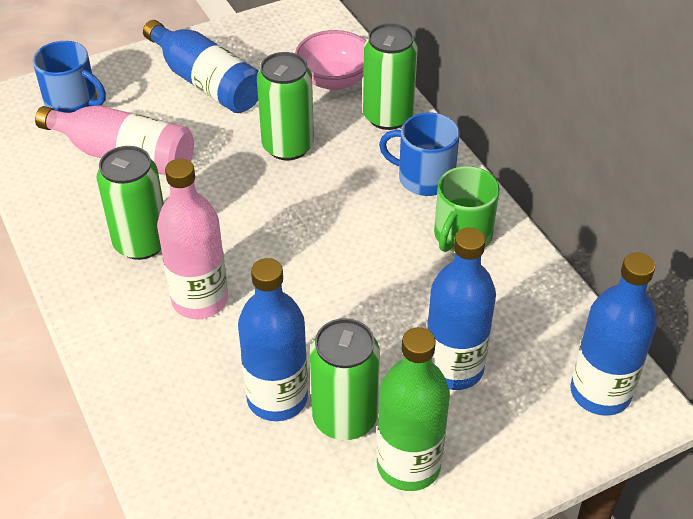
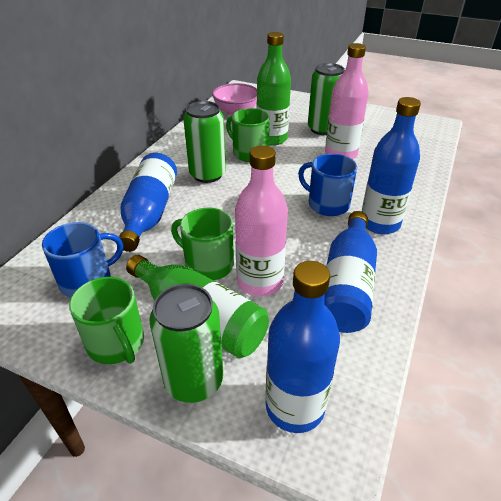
green bottle: 1 -> 2
green can: 4 -> 3
green mug: 1 -> 3

